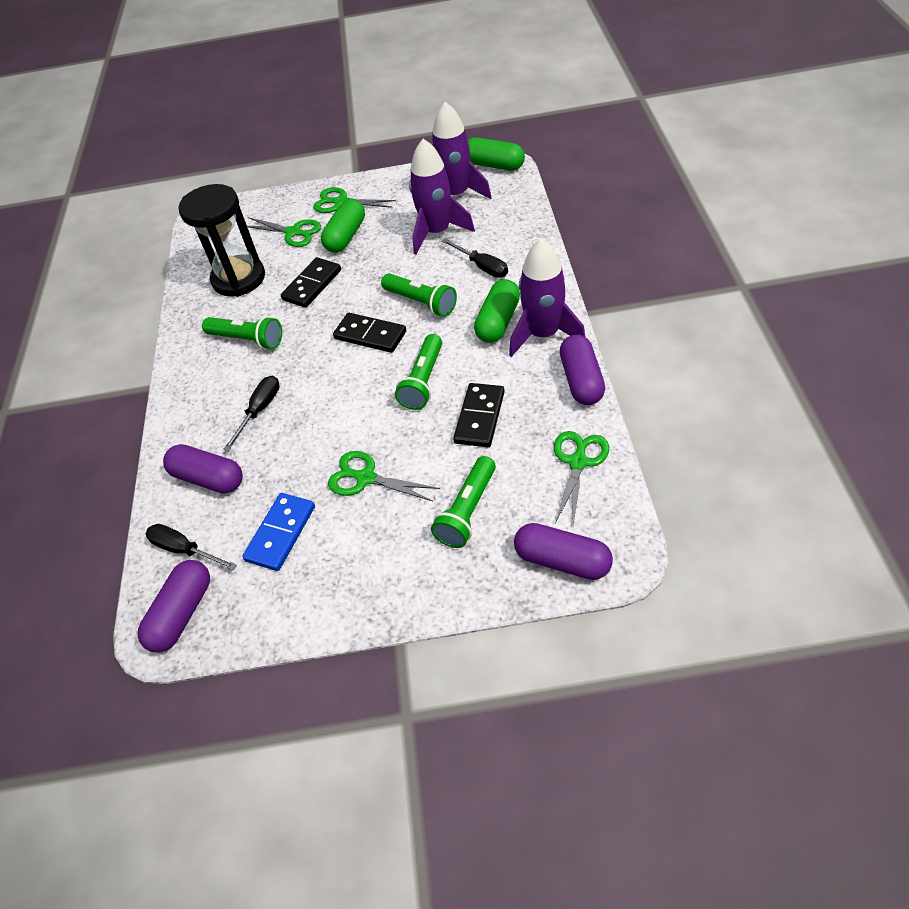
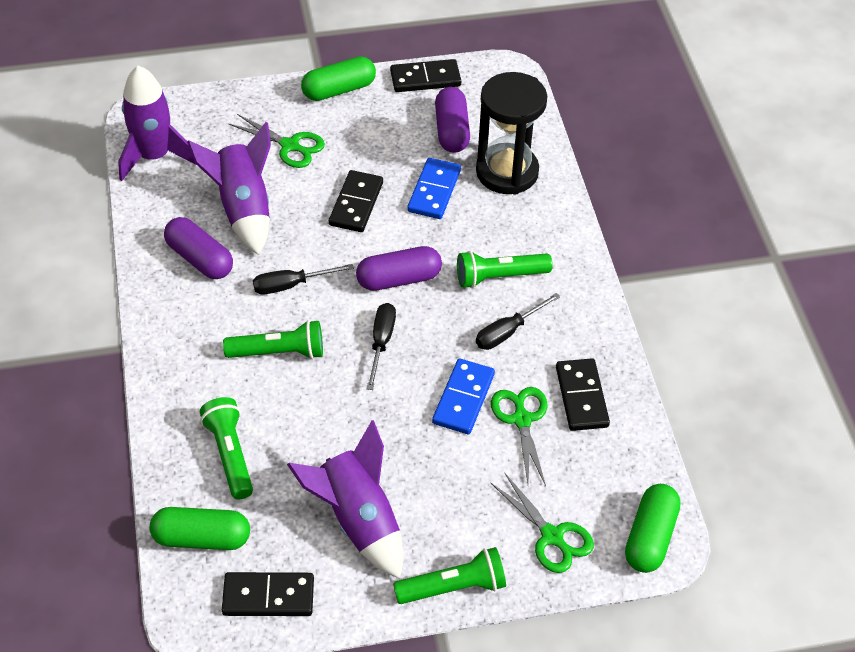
black domino: 3 -> 4
blue domino: 1 -> 2
green scissors: 4 -> 3
purple capsule: 4 -> 3

